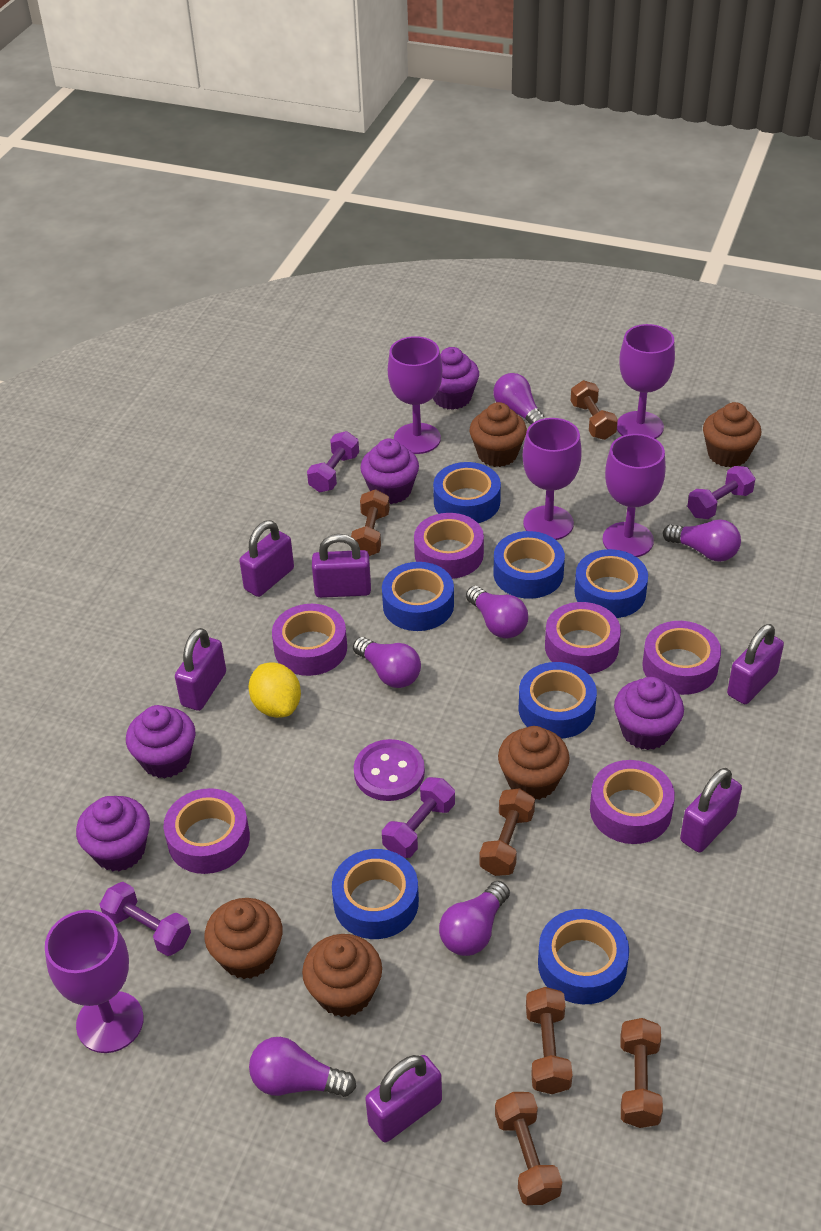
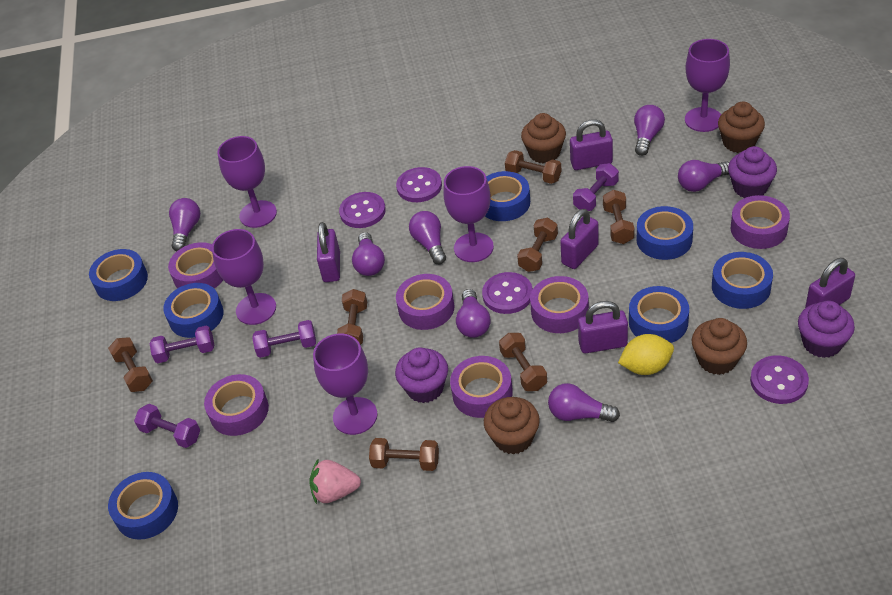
brown cupcake: 5 -> 4
brown dumbbell: 6 -> 7
pink strawberry: 0 -> 1
purple button: 1 -> 4
purple cupcake: 5 -> 3
purple light bulb: 6 -> 7
purple padlock: 6 -> 5

